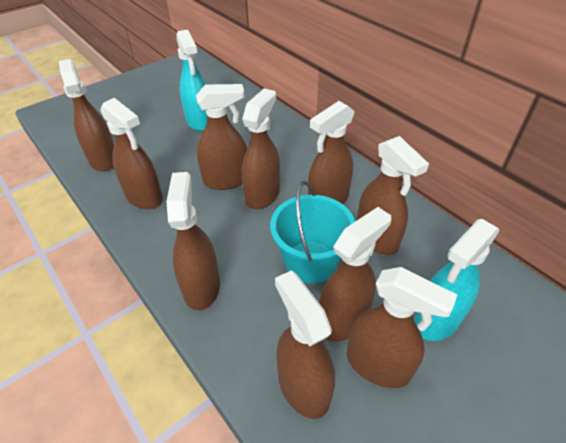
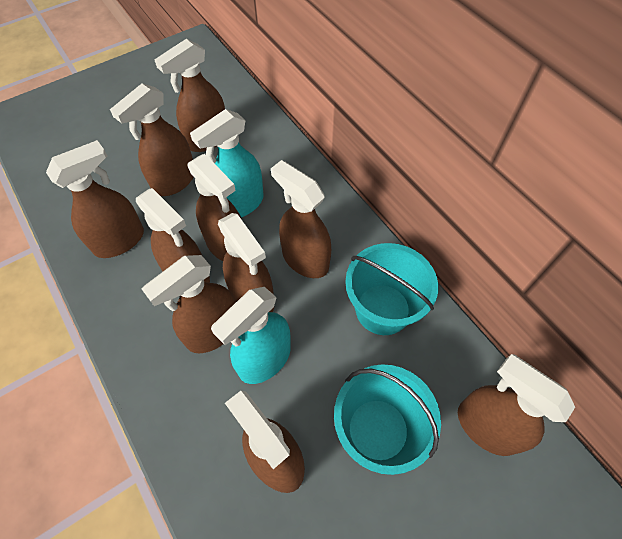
turquoise bucket: 1 -> 2

